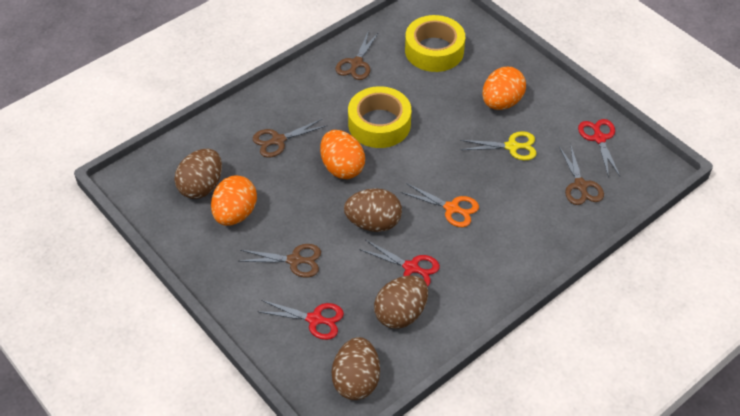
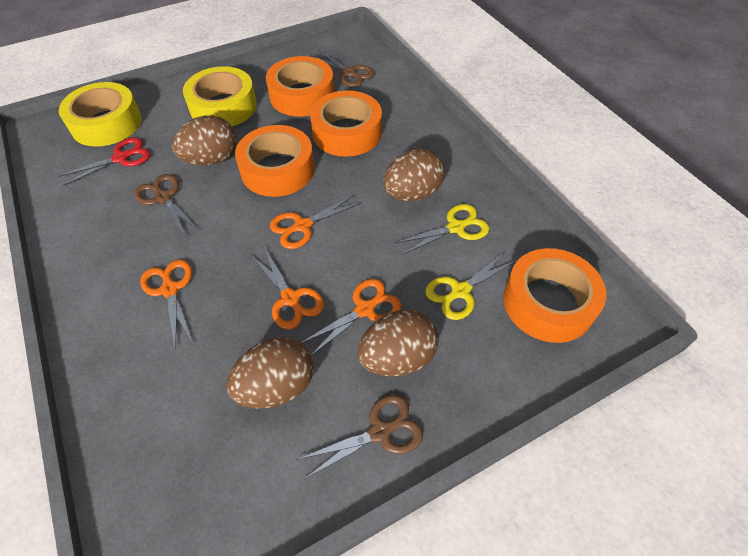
brown scissors: 4 -> 3
orange egg: 3 -> 0
orange scissors: 1 -> 4
orange tape: 0 -> 4
red scissors: 3 -> 1
yellow scissors: 1 -> 2

